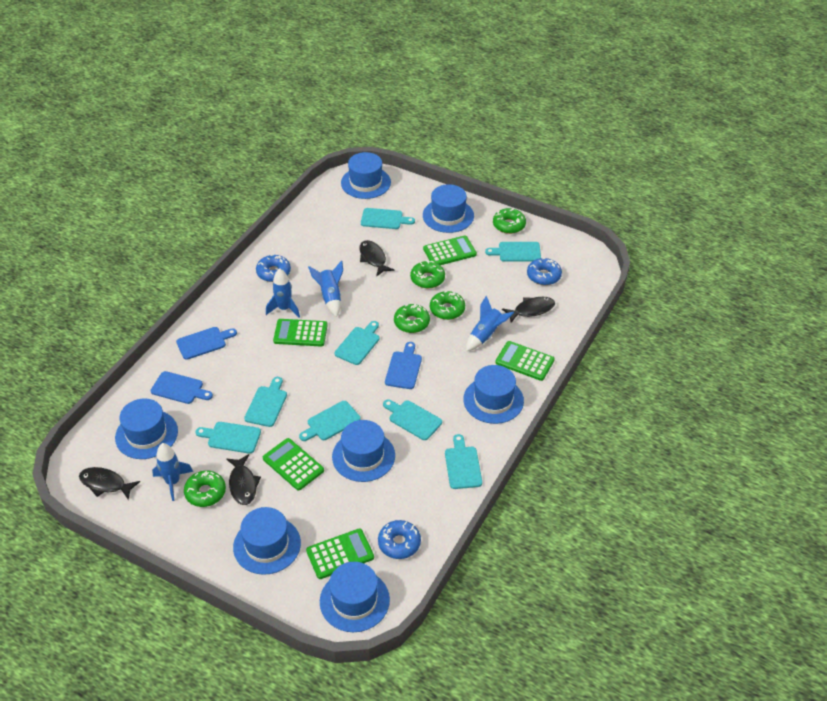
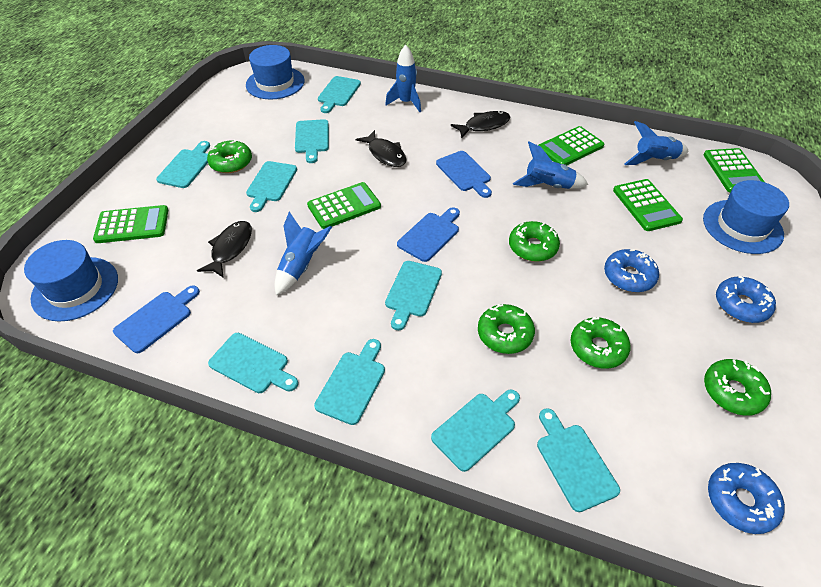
black fish: 4 -> 3
blue hat: 7 -> 3
turquoise cutting board: 8 -> 9

